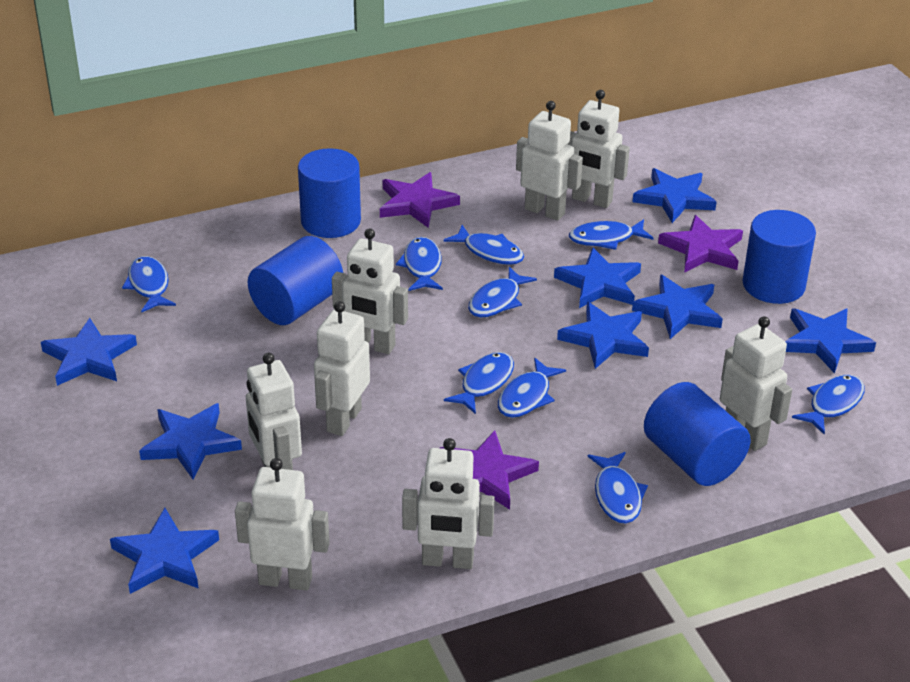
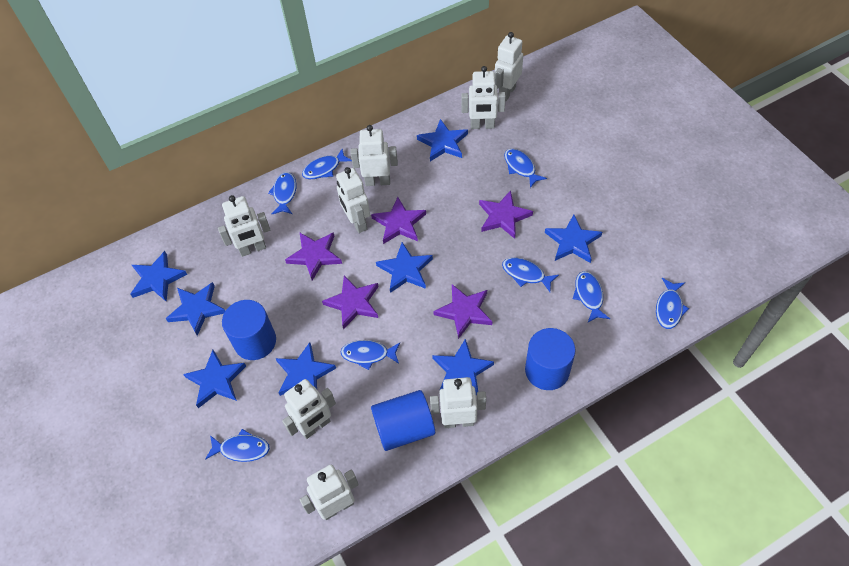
blue cylinder: 4 -> 3
blue fish: 9 -> 8
purple star: 3 -> 5

